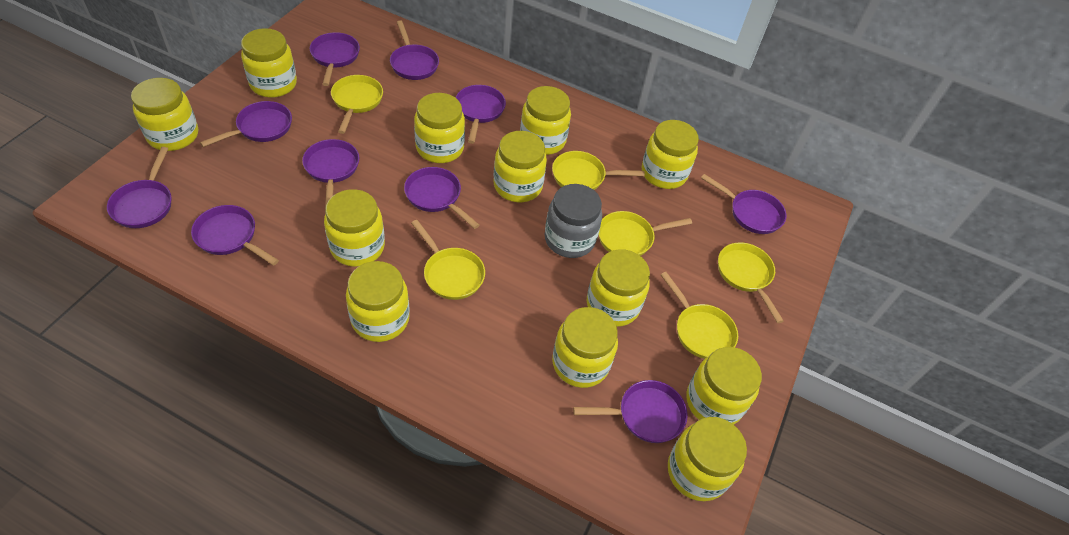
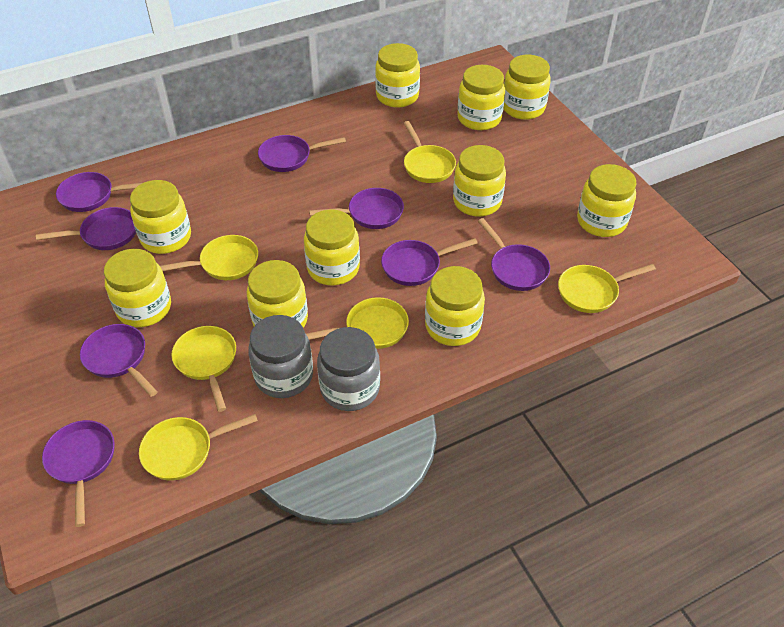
grey jar: 1 -> 2
purple pan: 10 -> 8
yellow jar: 12 -> 10

